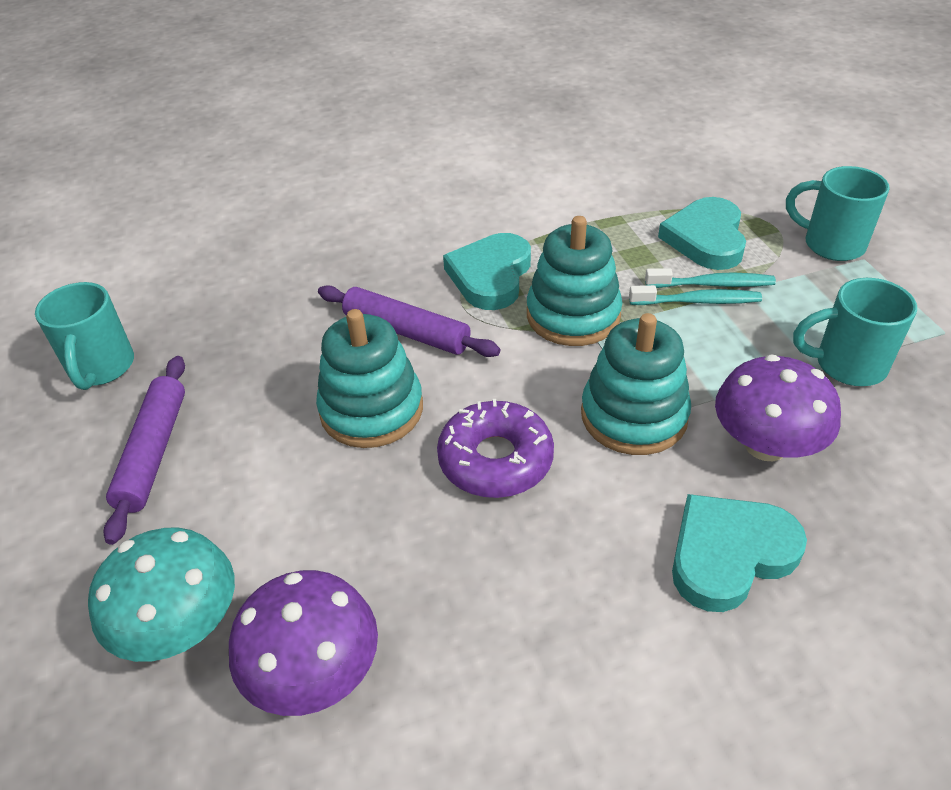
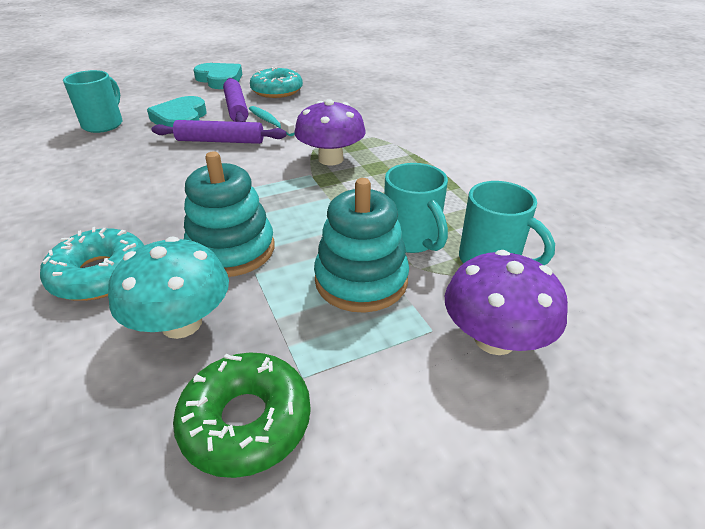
green donut: 0 -> 1
purple donut: 1 -> 0
turquoise donut: 0 -> 2
turquoise heart: 3 -> 2
turquoise stacking toy: 3 -> 2
turquoise toothbrush: 2 -> 1

